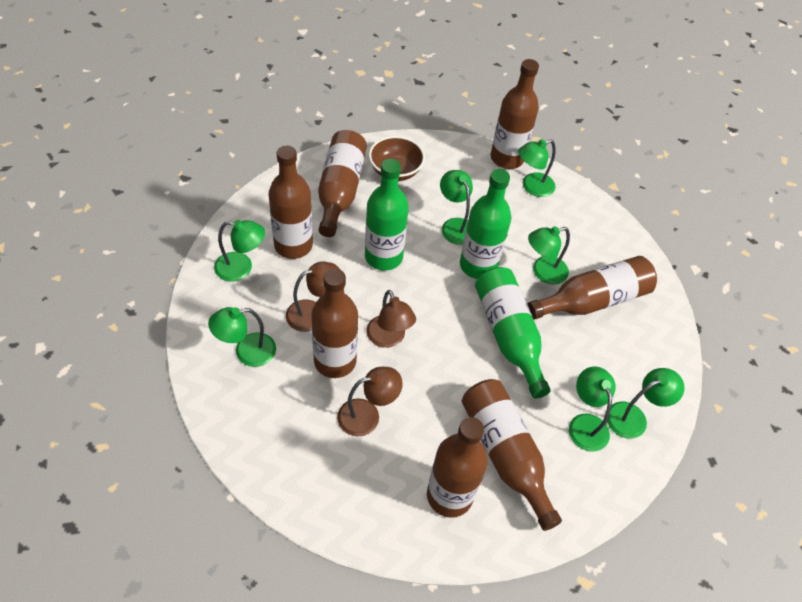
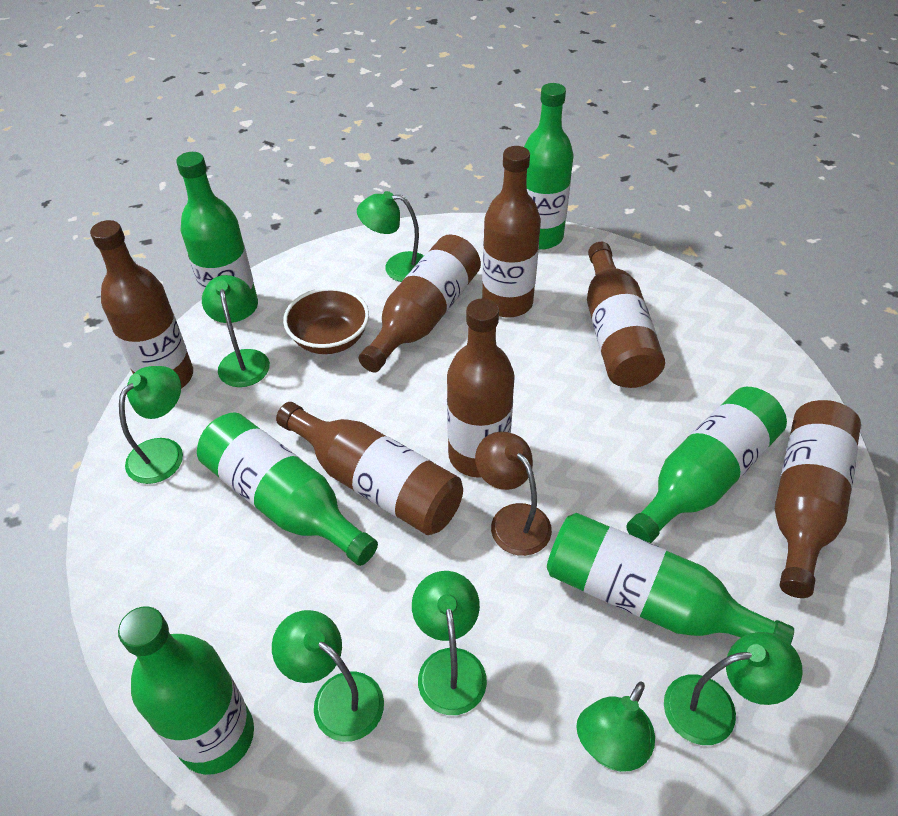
brown lamp: 3 -> 1
green bottle: 3 -> 6

